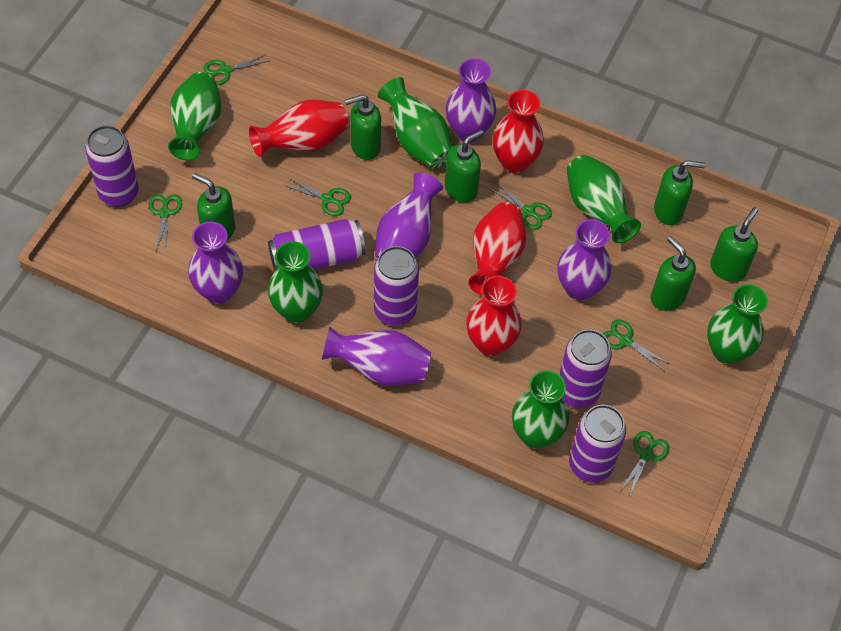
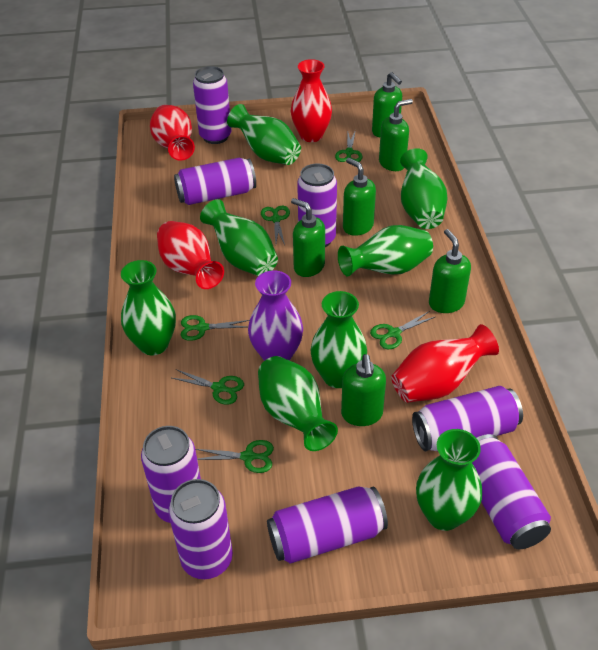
green vase: 6 -> 8
purple can: 5 -> 8
purple vase: 5 -> 1

